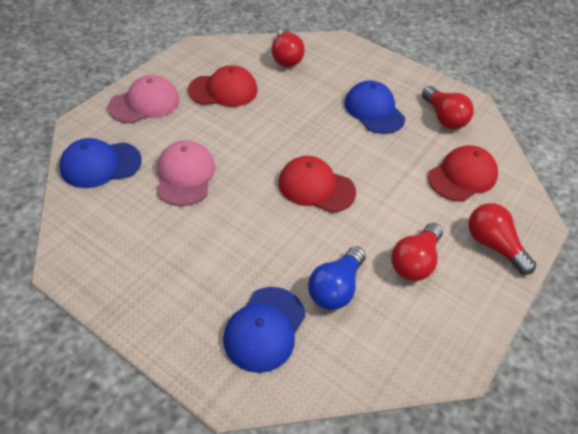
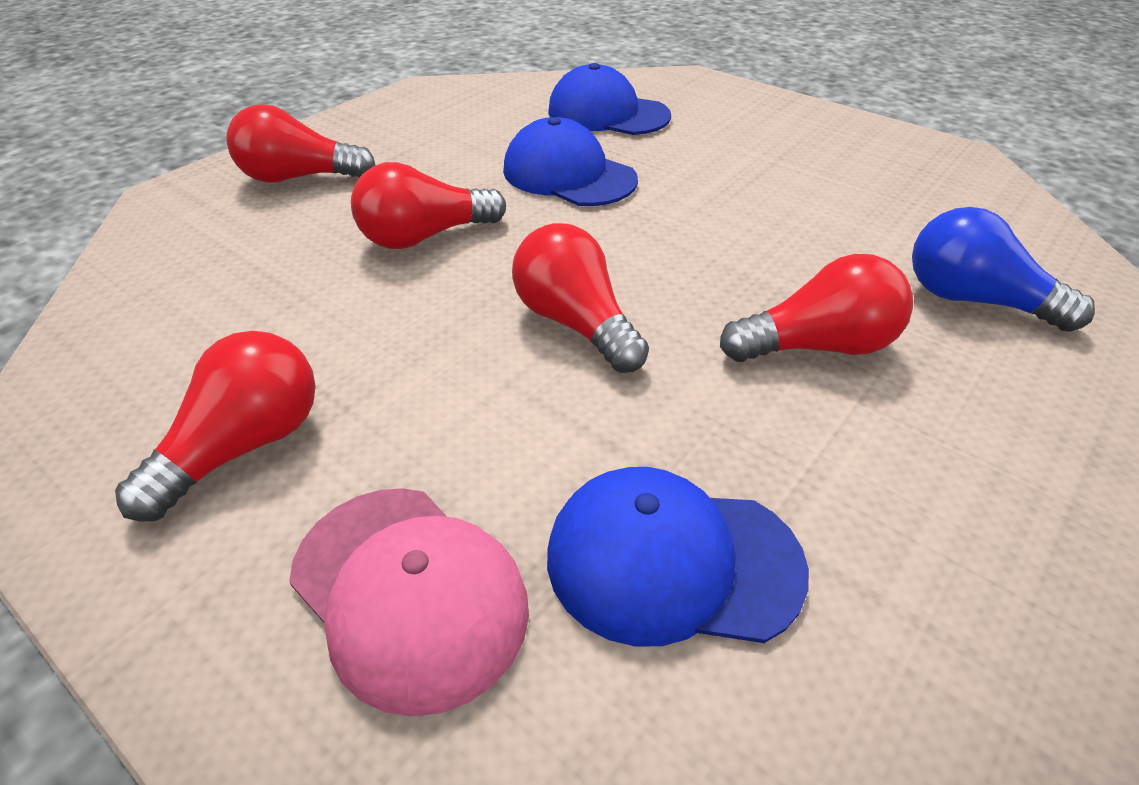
pink cap: 2 -> 1
red cap: 3 -> 0
red light bulb: 4 -> 5

